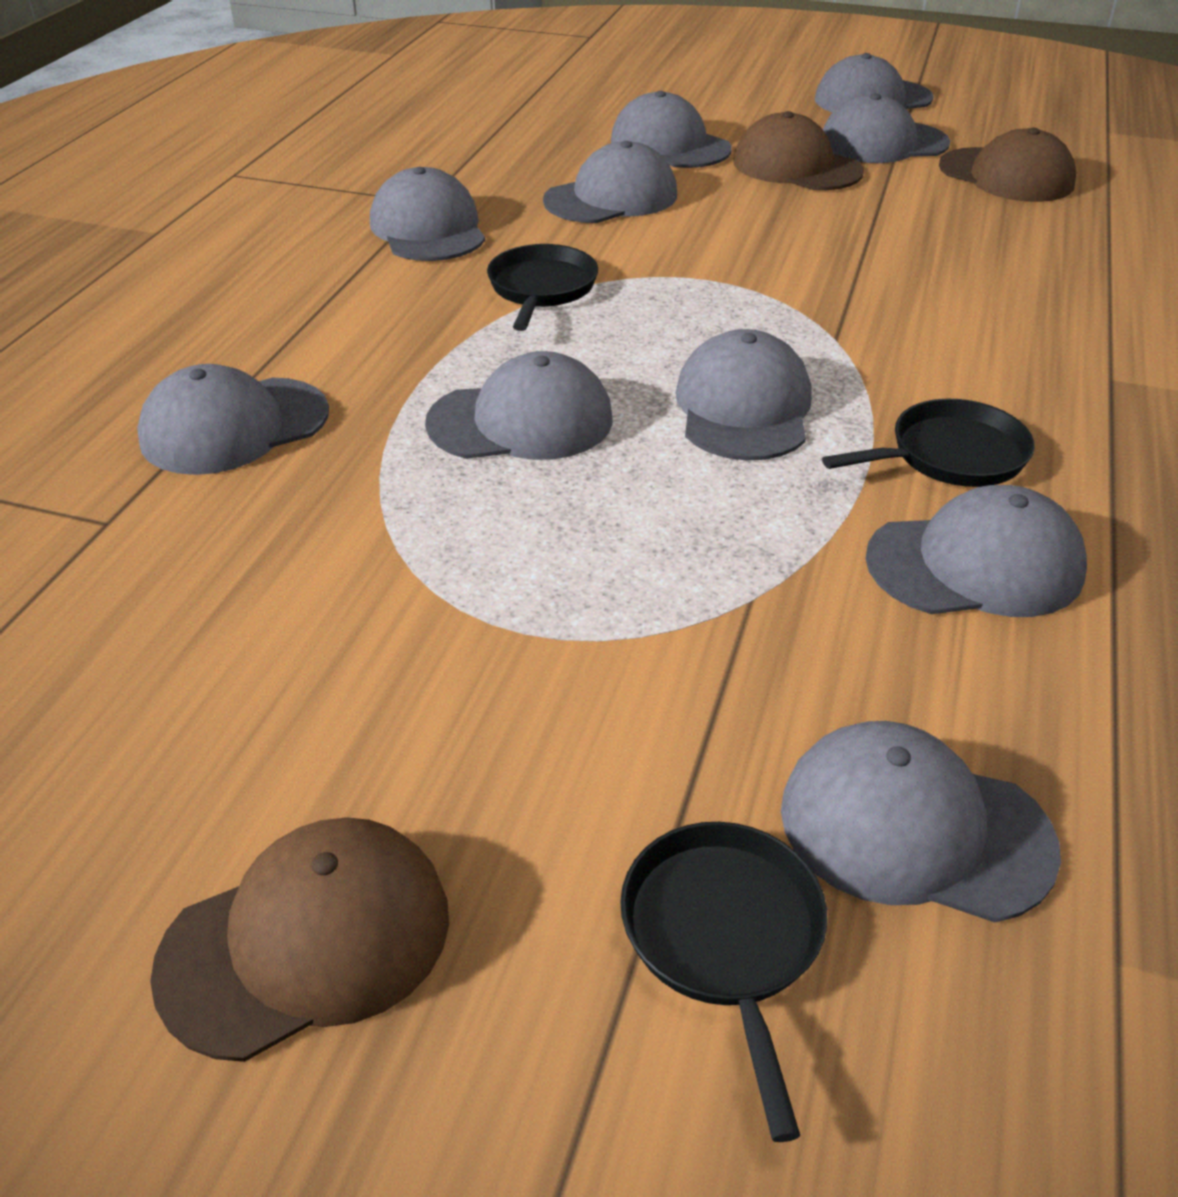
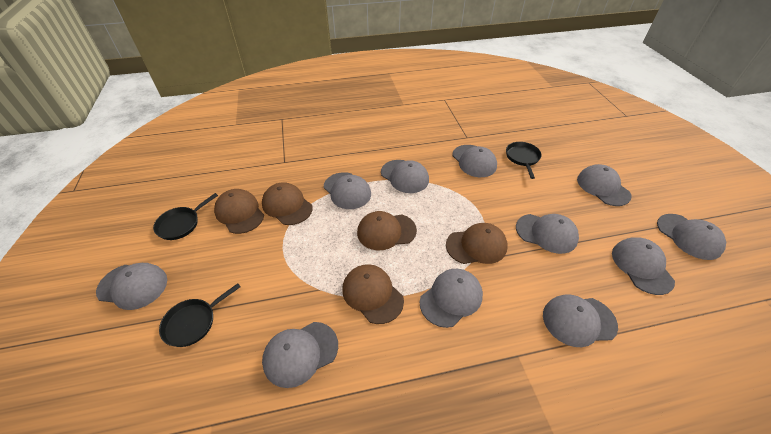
brown cap: 3 -> 5
grey cap: 10 -> 11

